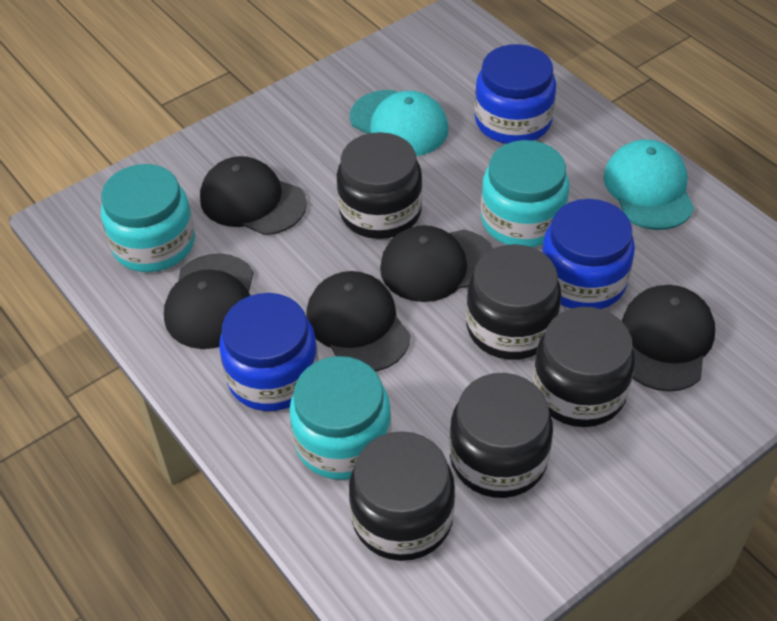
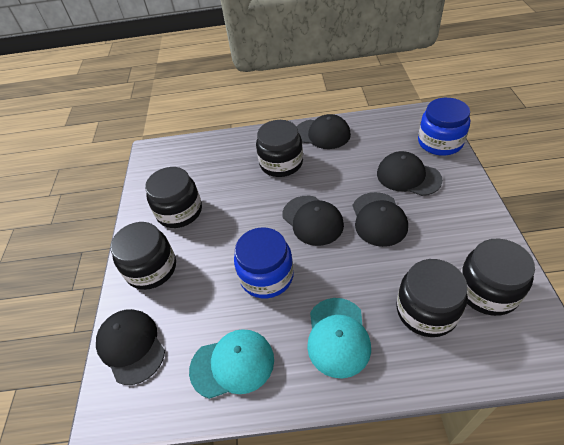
blue jar: 3 -> 2
turquoise jar: 3 -> 0

